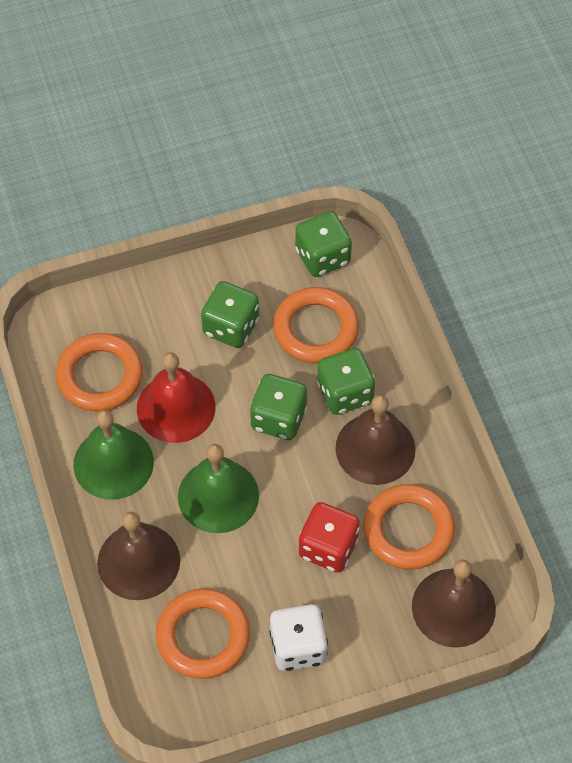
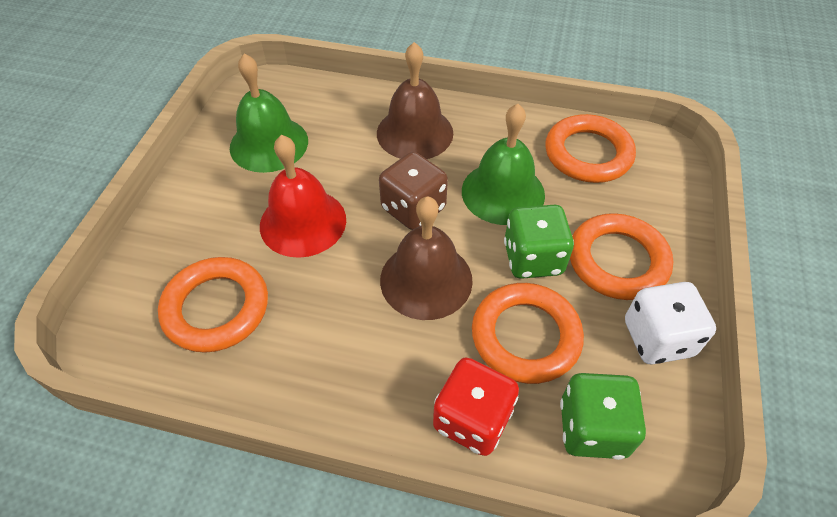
brown bell: 3 -> 2
brown dice: 0 -> 1
green dice: 4 -> 2

